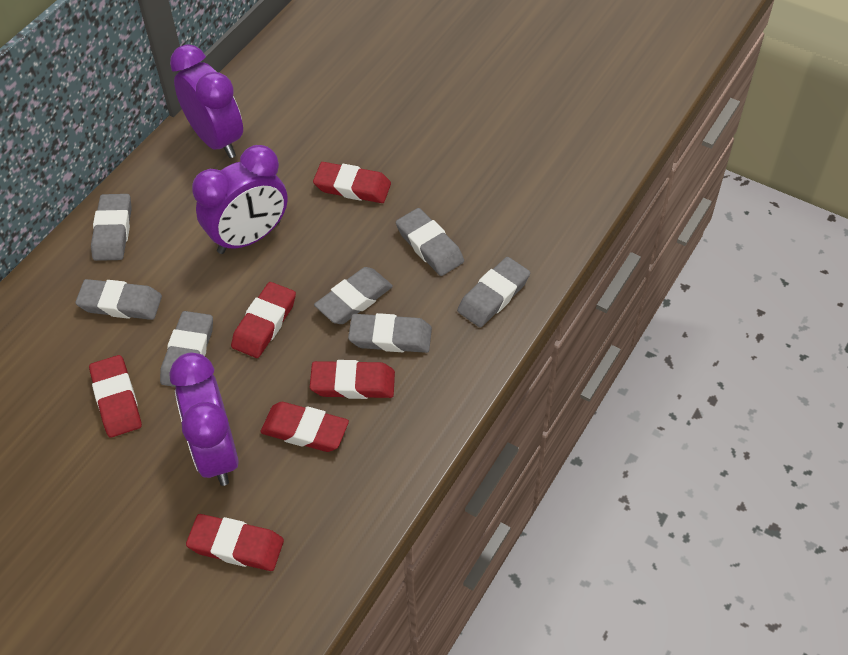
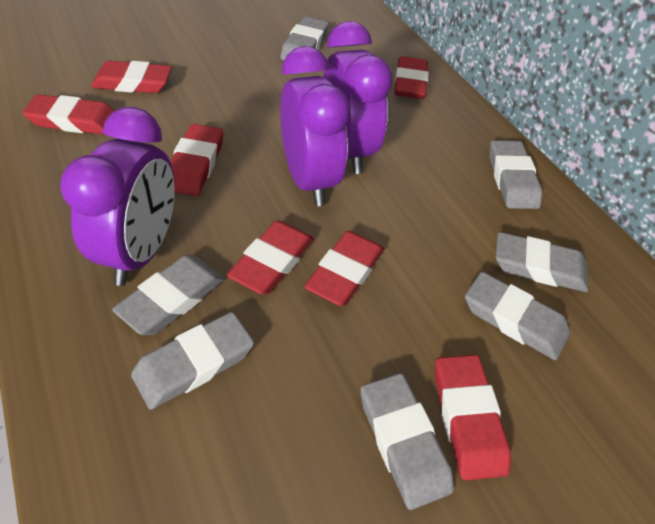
red eraser: 6 -> 7

